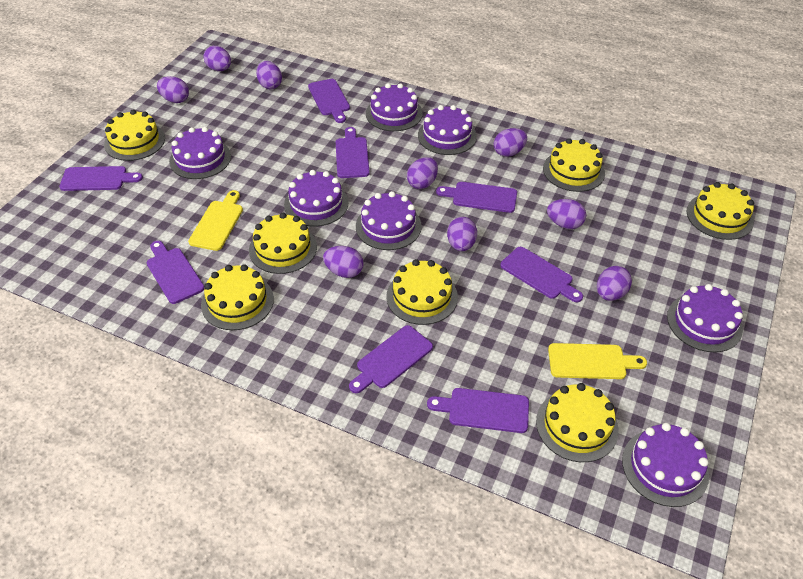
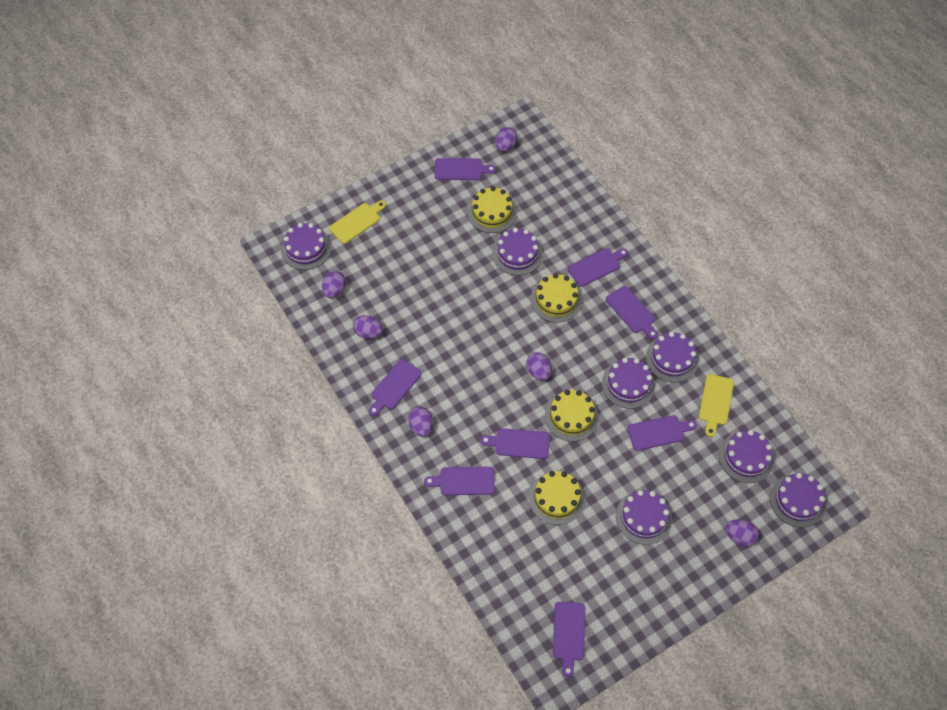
purple egg: 9 -> 6
yellow cake: 7 -> 4

